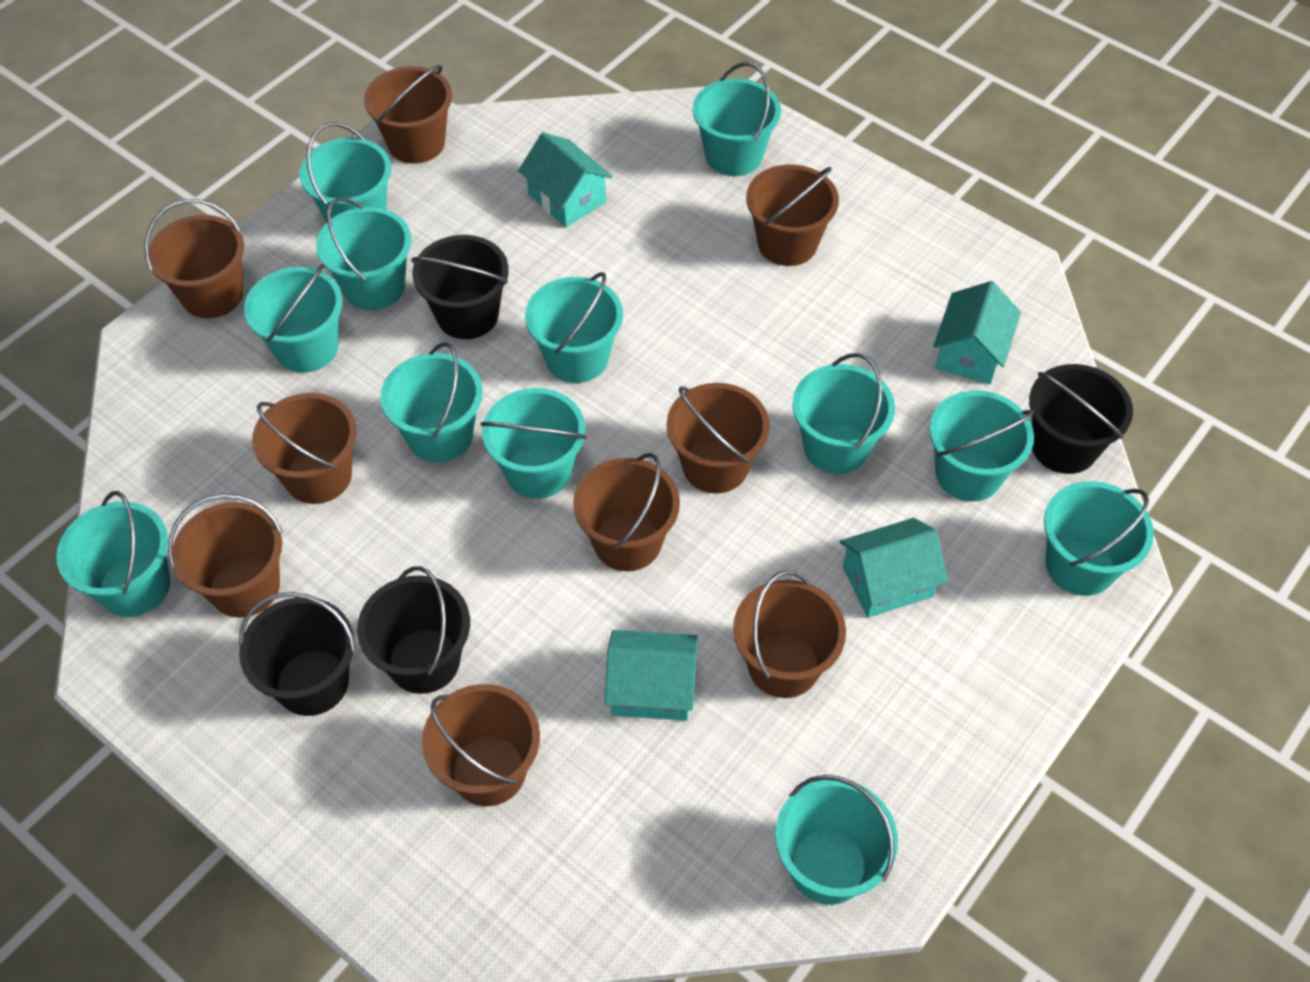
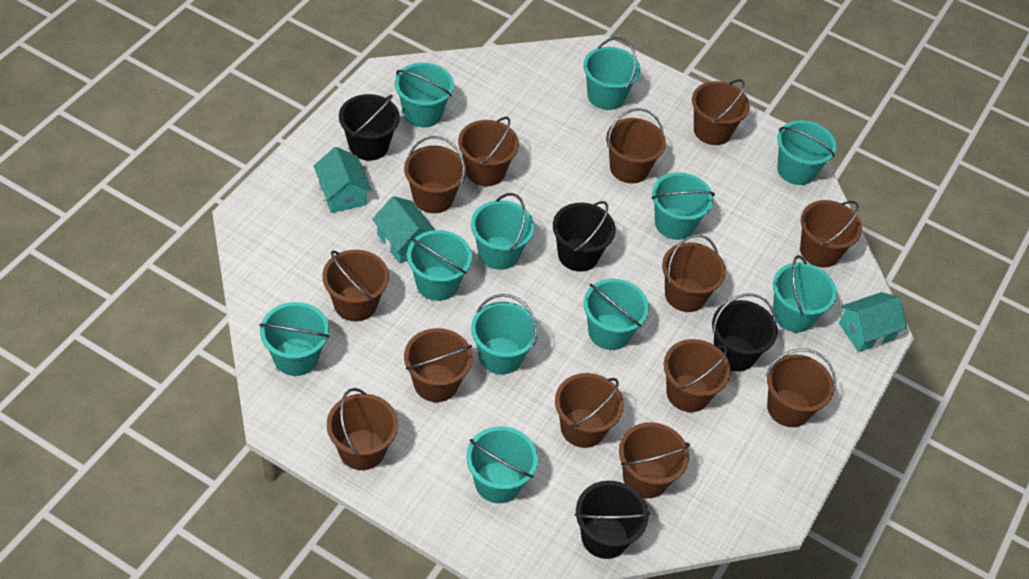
brown bucket: 9 -> 13
turquoise bucket: 12 -> 11
turquoise house: 4 -> 3

